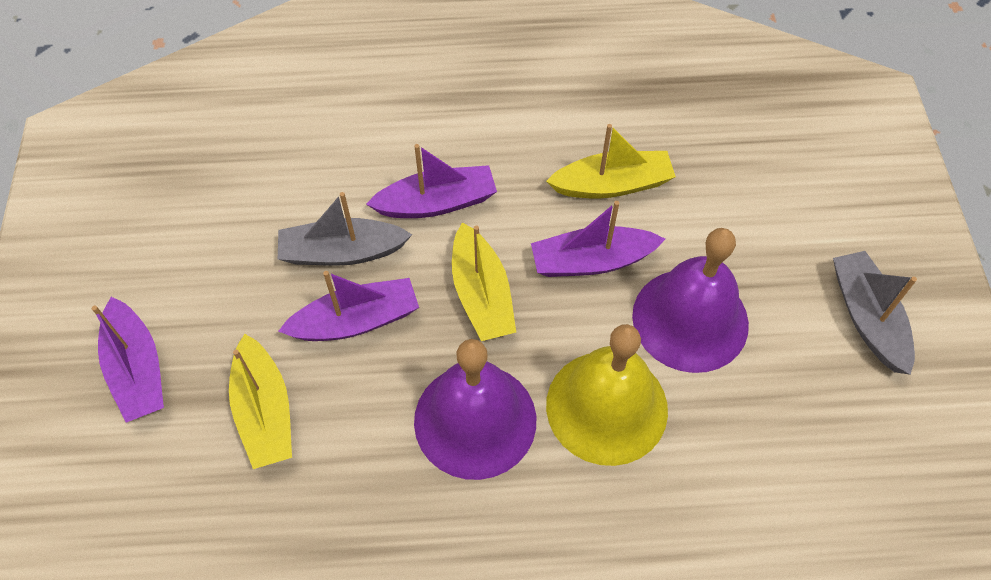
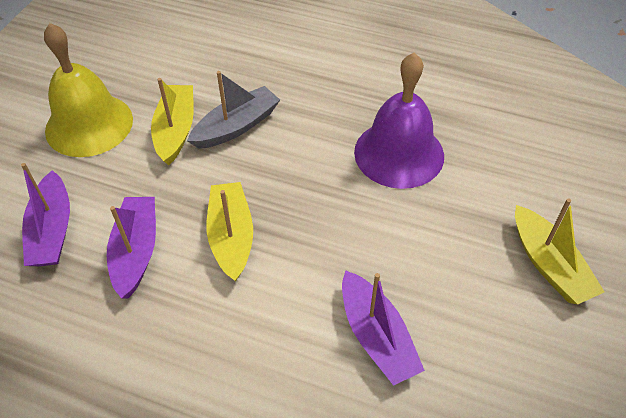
grey boat: 2 -> 1
purple bell: 2 -> 1
purple boat: 4 -> 3

